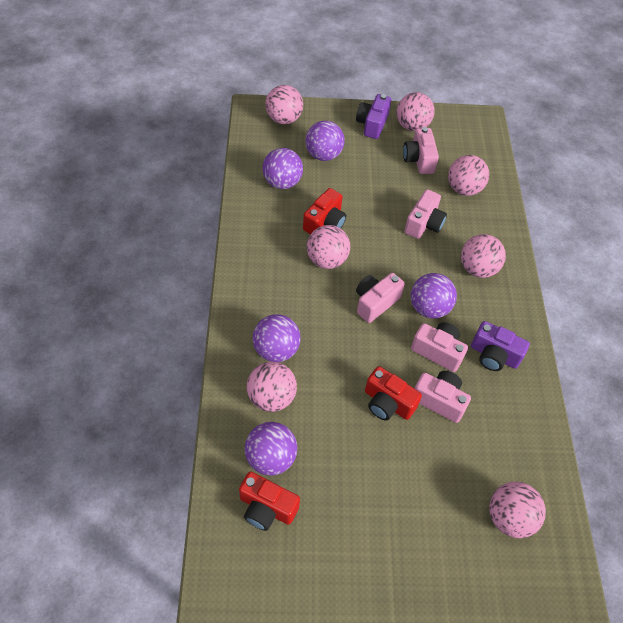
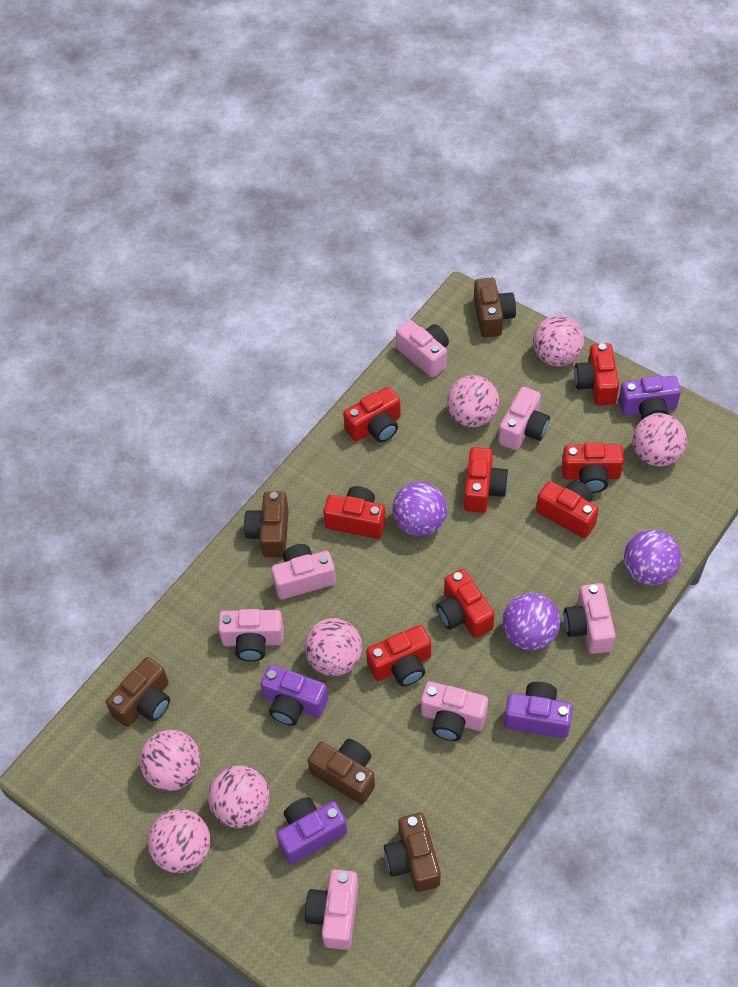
brown camera: 0 -> 5
pink camera: 5 -> 7
purple ball: 5 -> 3
purple camera: 2 -> 4
red camera: 3 -> 8

